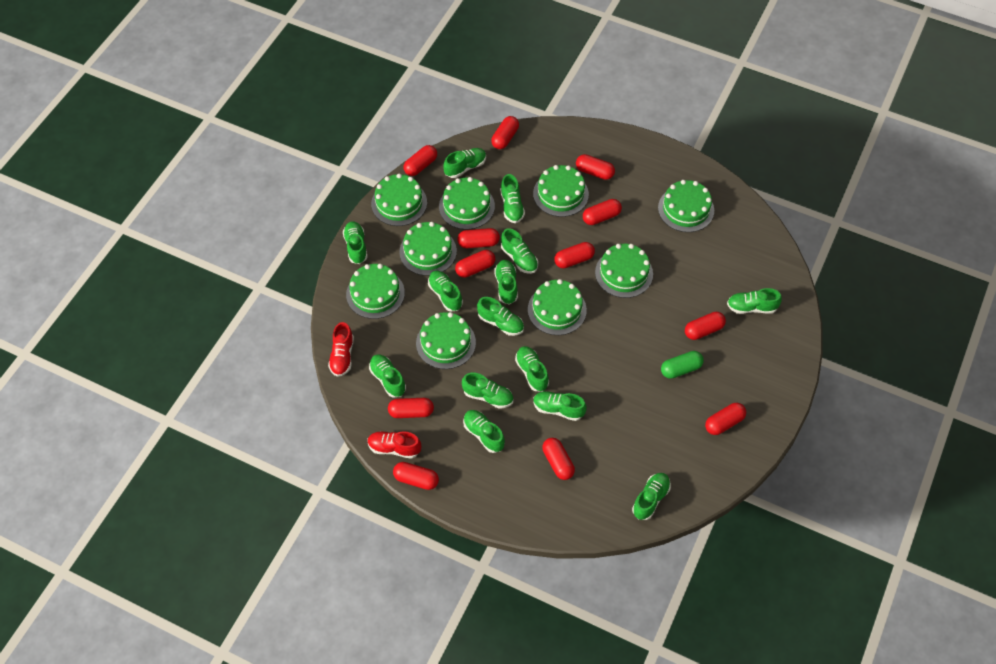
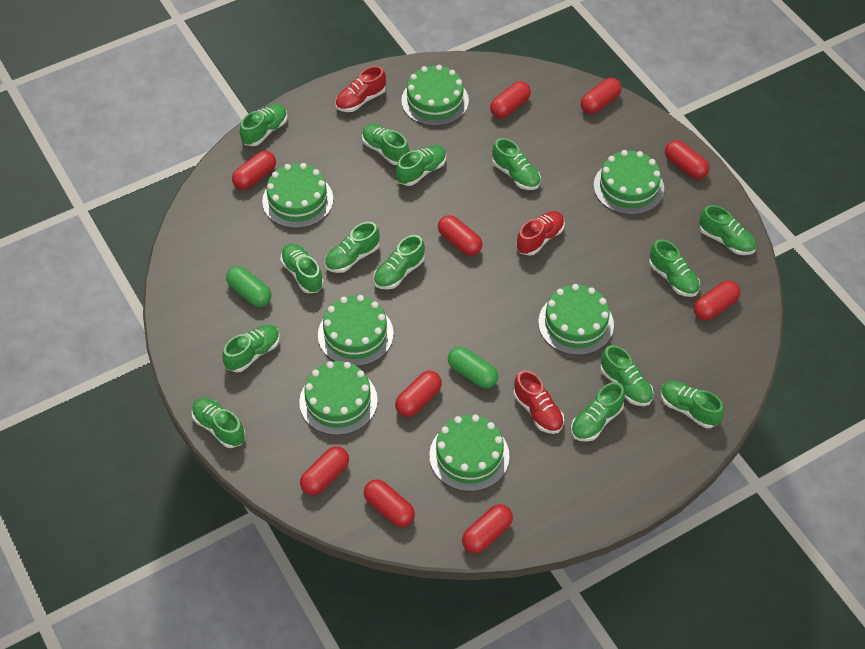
green cake: 9 -> 7
green capsule: 1 -> 2
red capsule: 12 -> 10
red shoe: 2 -> 3

